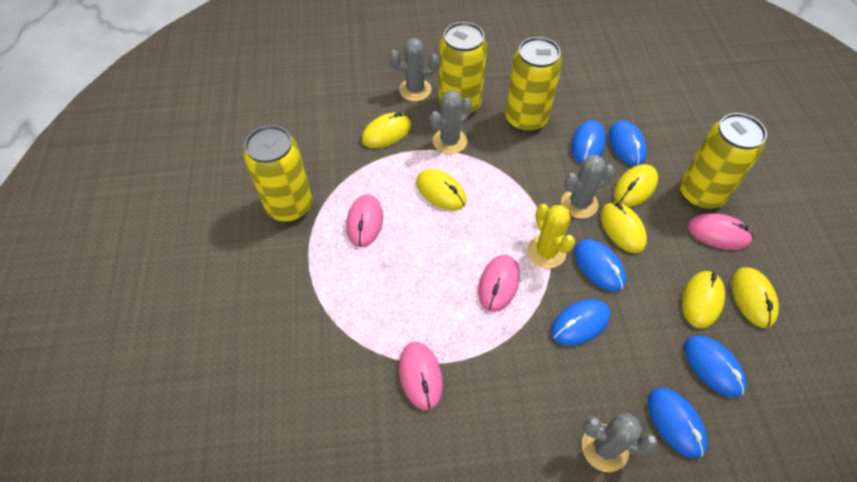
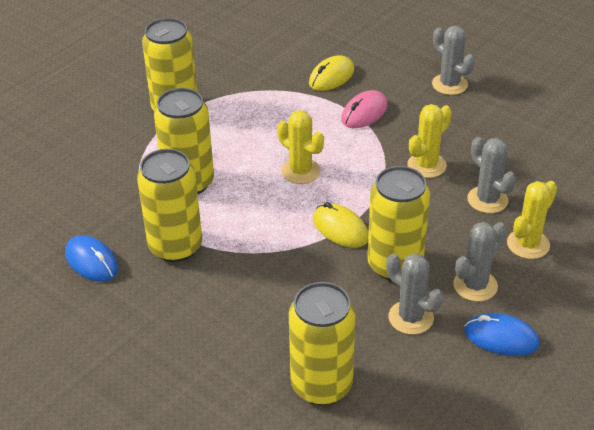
blue mouse: 6 -> 2
pink mouse: 4 -> 1
yellow cactus: 1 -> 3
yellow can: 4 -> 5
yellow mouse: 6 -> 2

